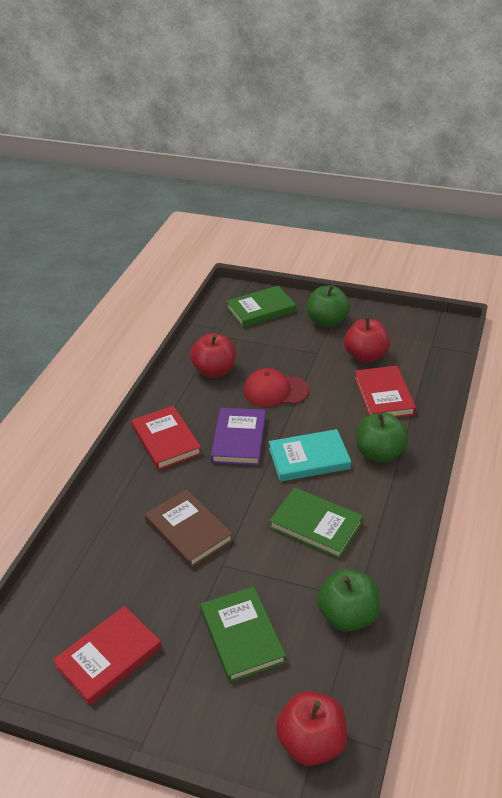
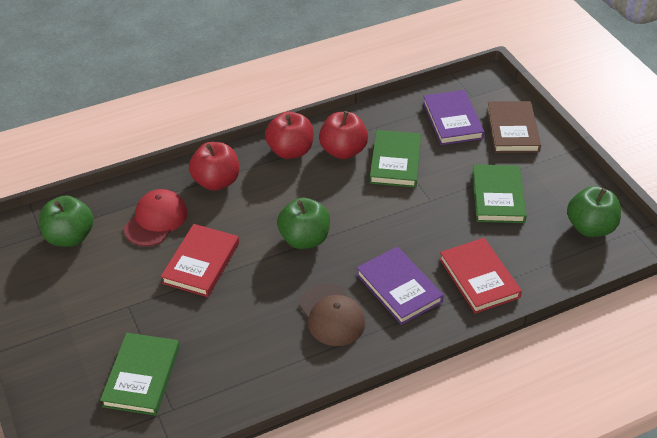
brown cap: 0 -> 1
purple book: 1 -> 2
red book: 3 -> 2
turquoise book: 1 -> 0

